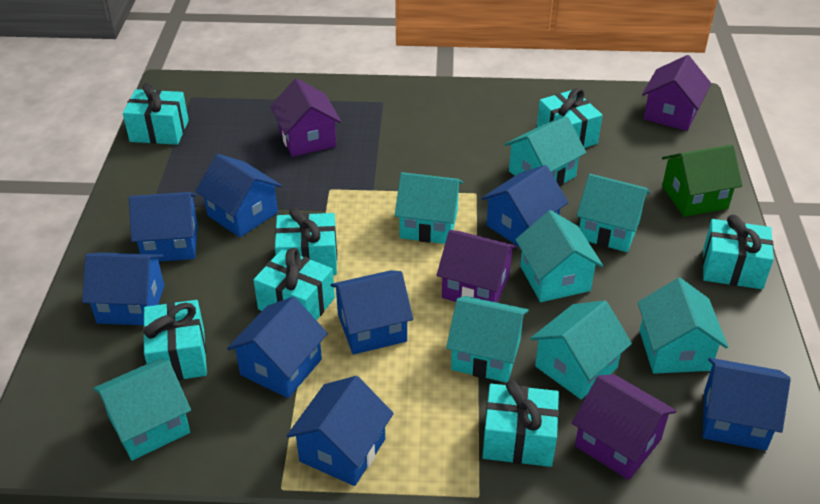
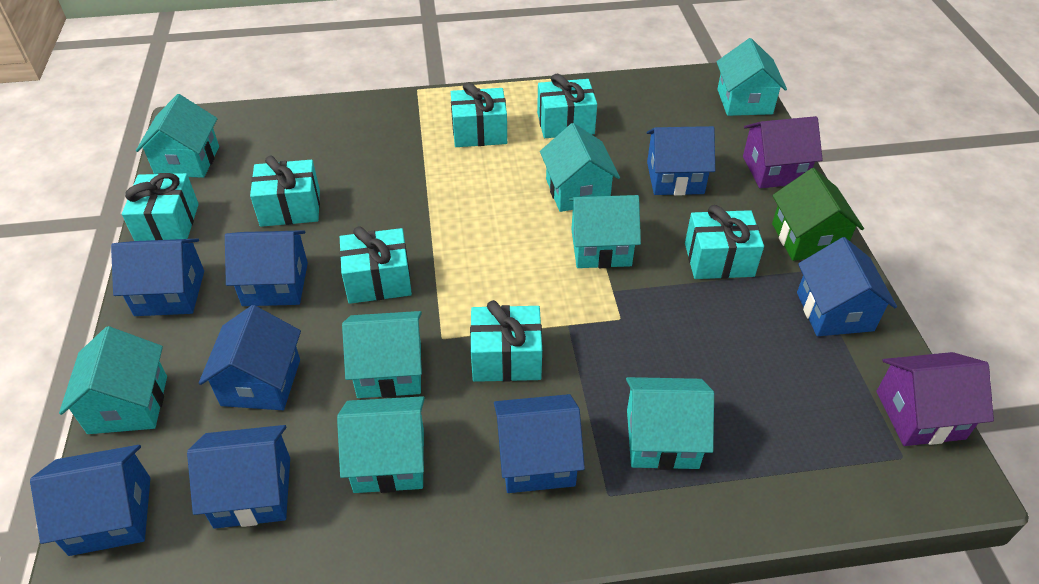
purple house: 4 -> 2

